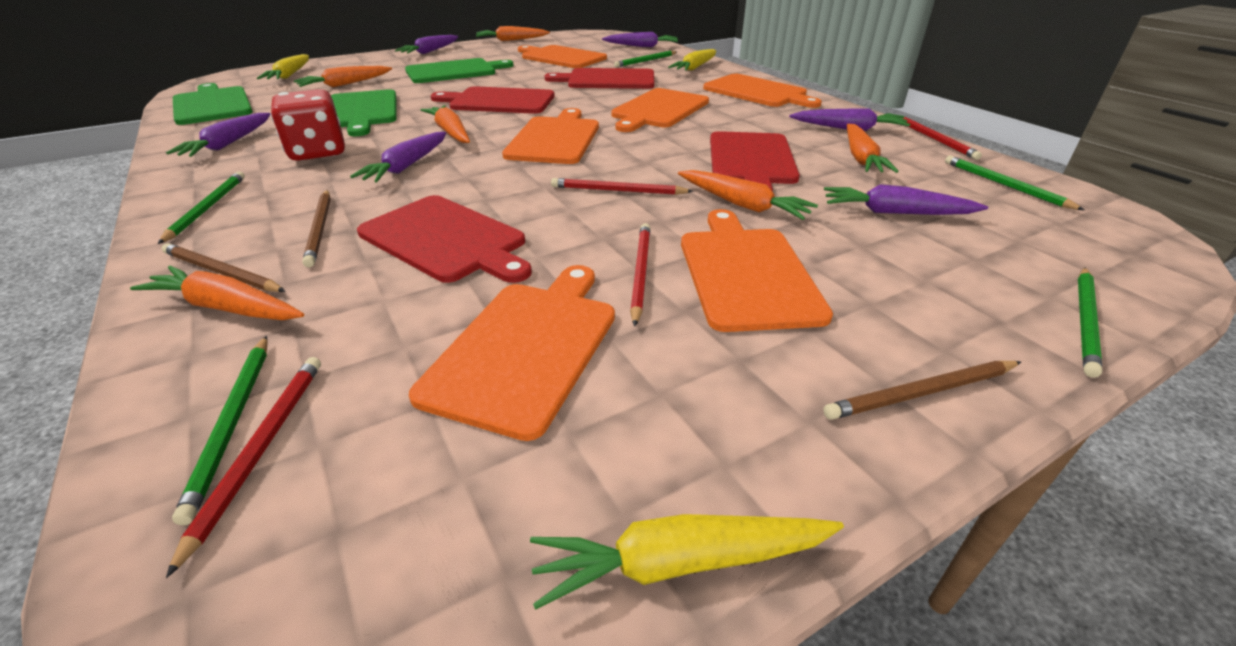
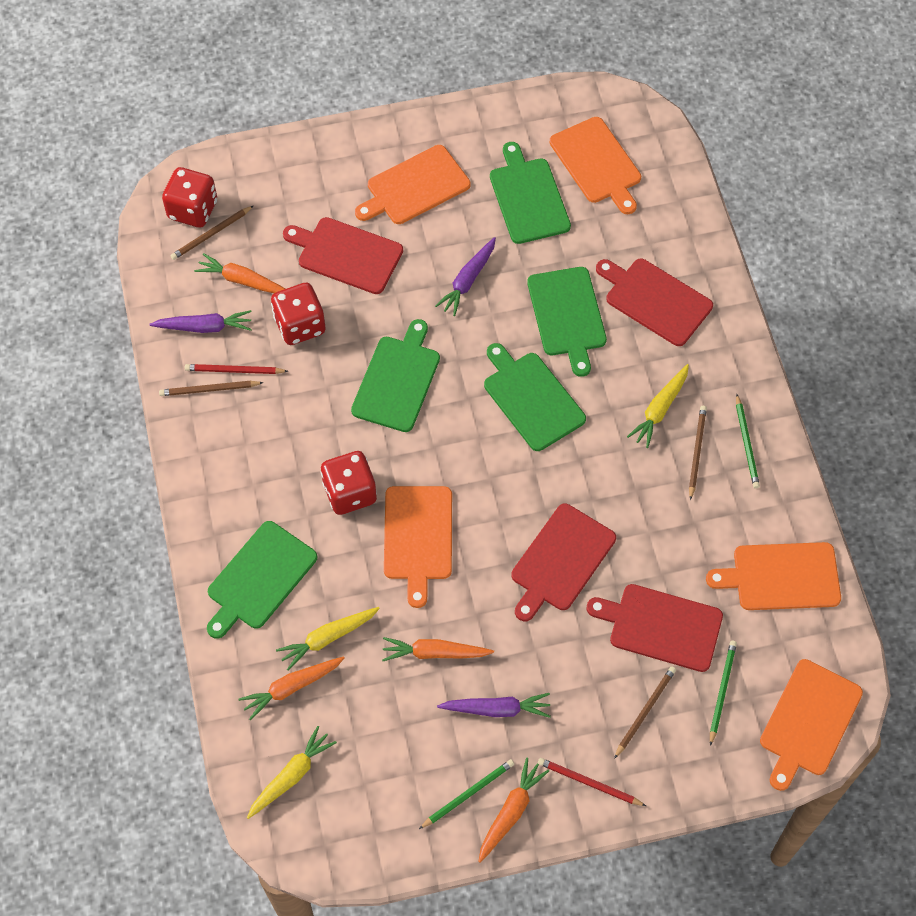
brown pencil: 3 -> 4
green cutting board: 3 -> 5
green pencil: 5 -> 3
orange carrot: 6 -> 4
orange cutting board: 6 -> 5
purple carrot: 6 -> 3
red dice: 1 -> 3
red pencil: 4 -> 2

